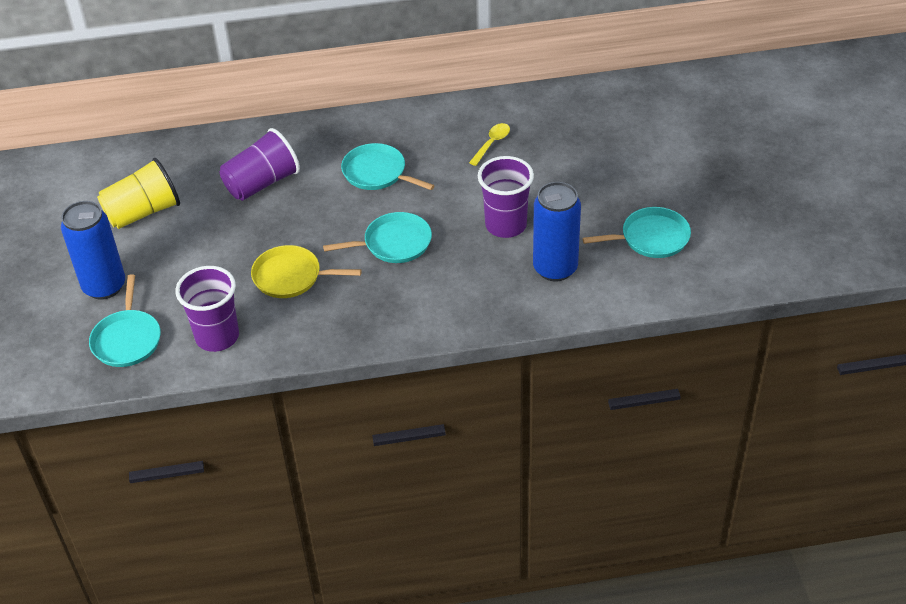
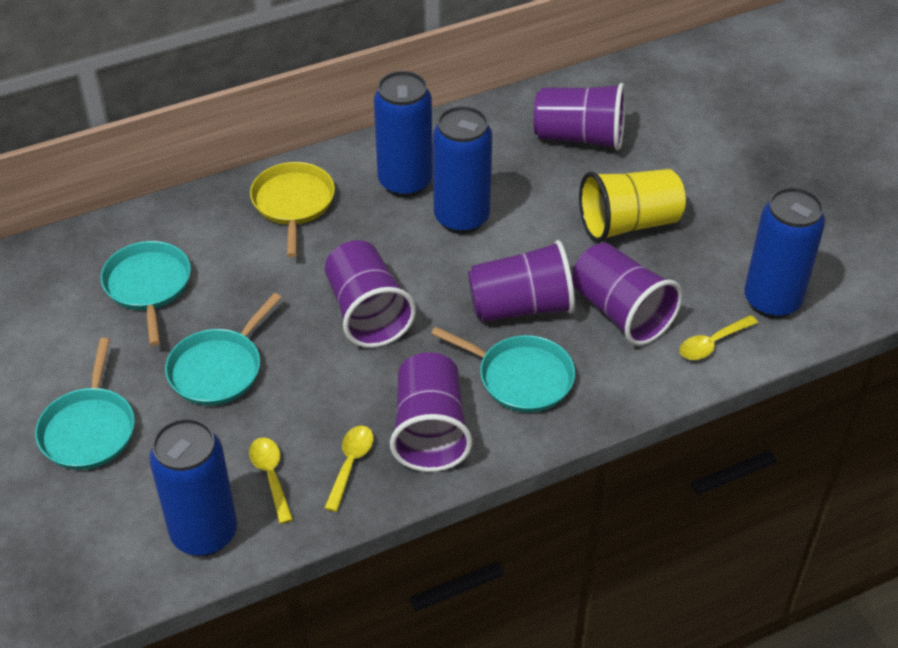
blue can: 2 -> 4
purple cup: 3 -> 5
yellow spoon: 1 -> 3

